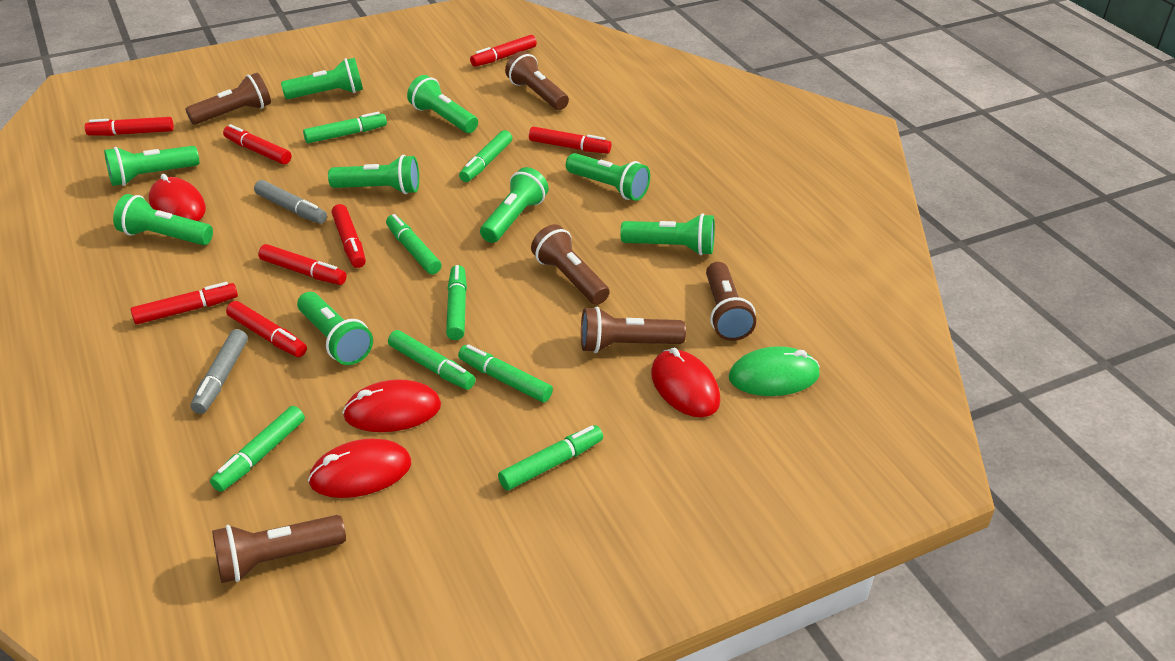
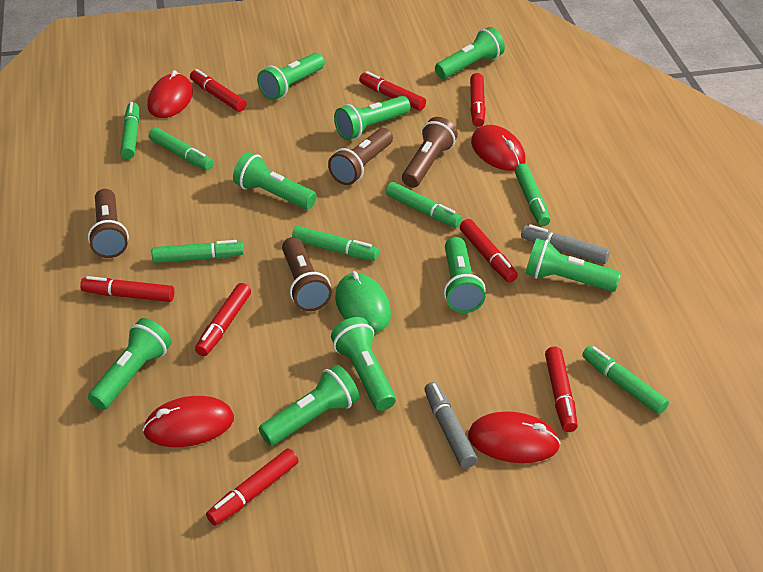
brown flashlight: 6 -> 4
green marker: 8 -> 7

